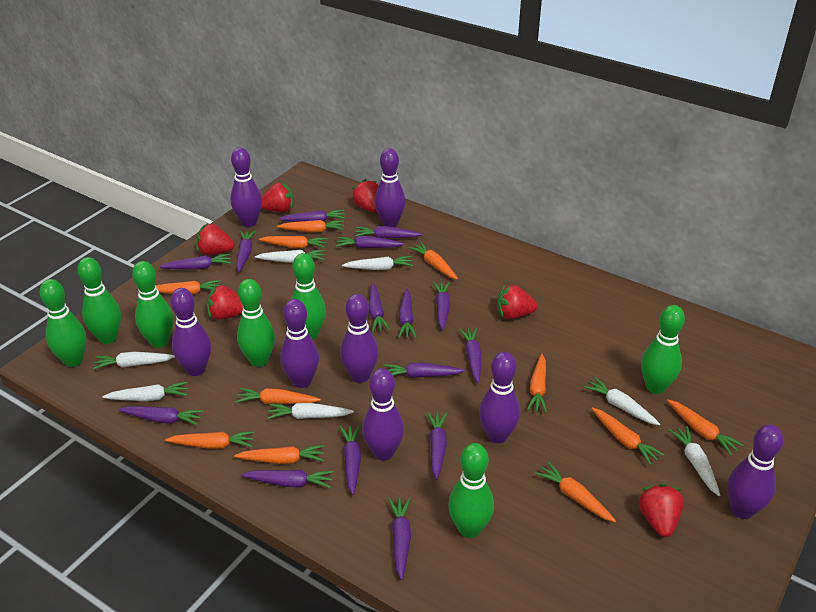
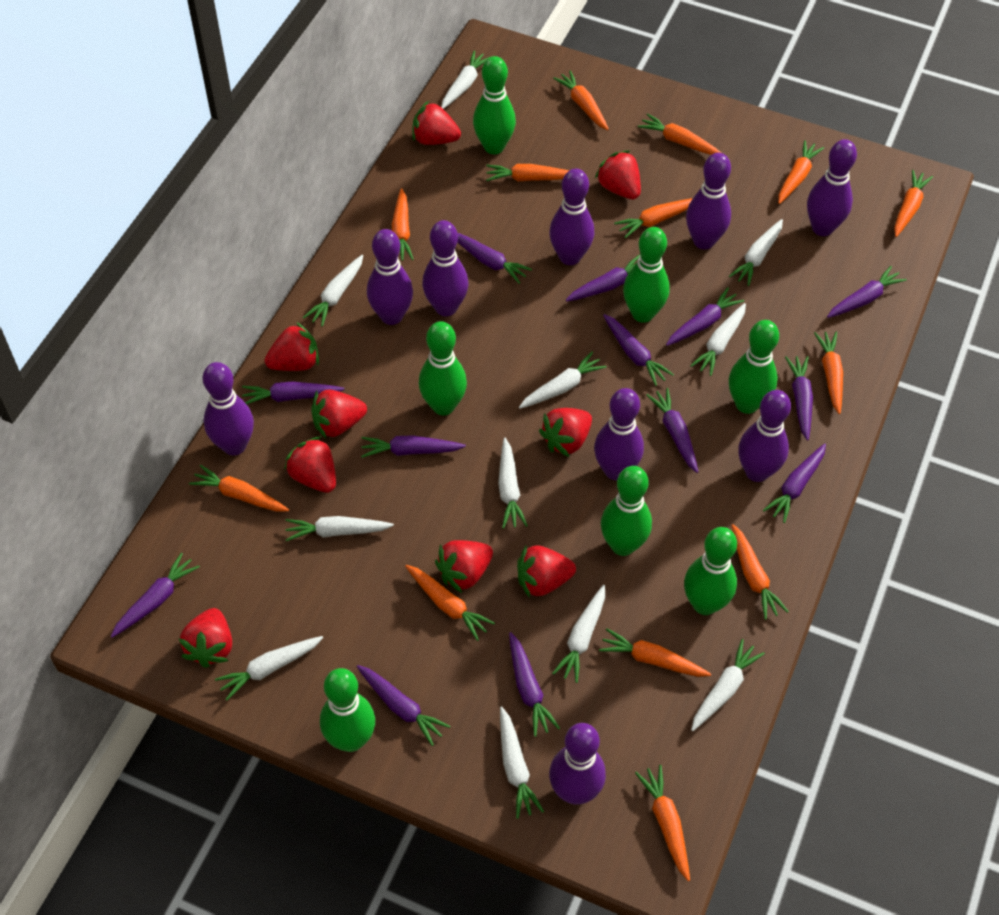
orange carrot: 11 -> 13
purple bowling pin: 8 -> 9
purple carrot: 15 -> 13
red strawberry: 6 -> 9
white carrot: 7 -> 11

